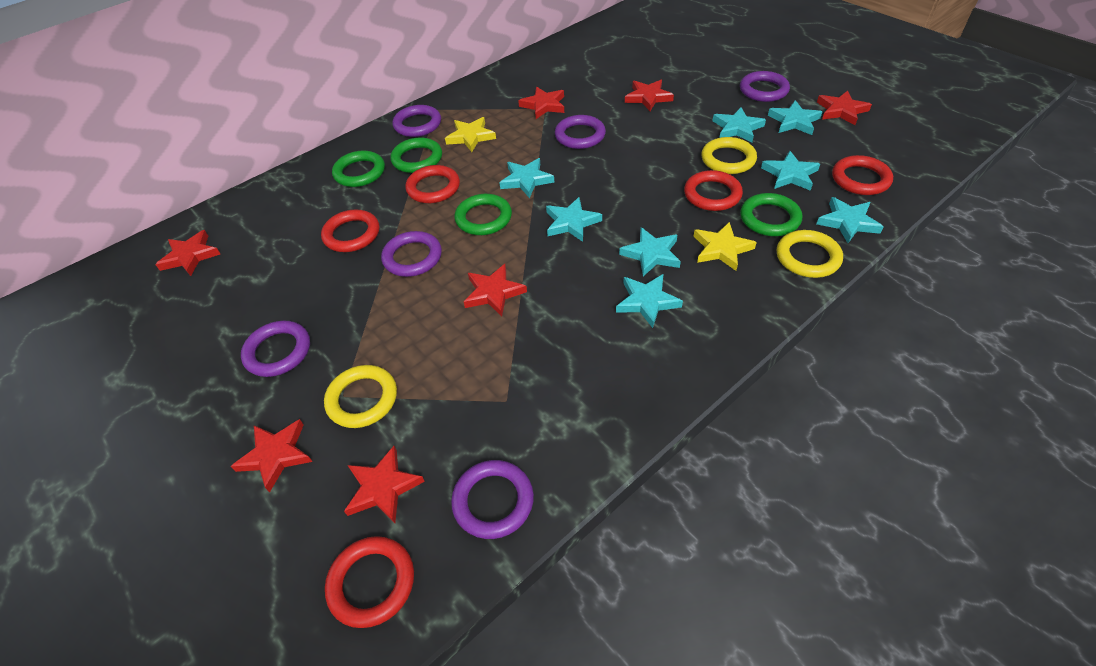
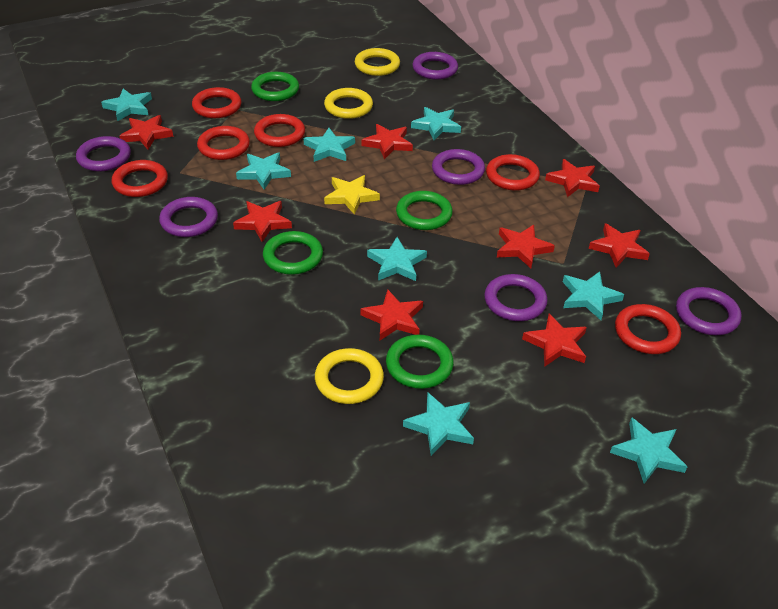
red ring: 5 -> 6
red star: 7 -> 8
yellow star: 2 -> 1

